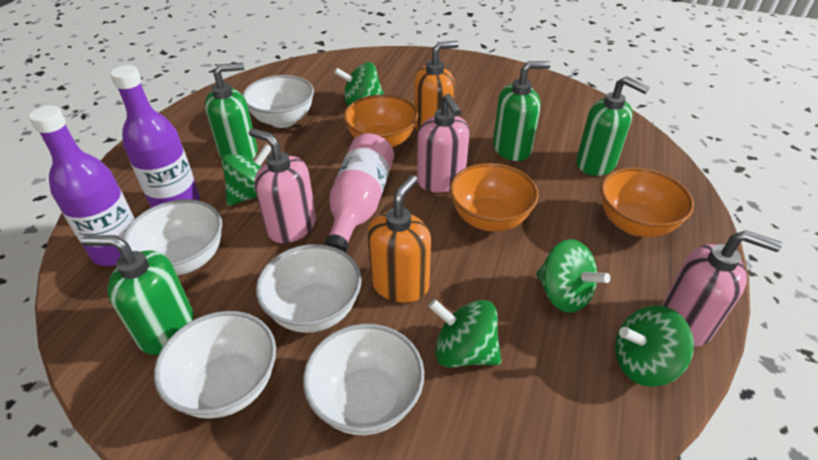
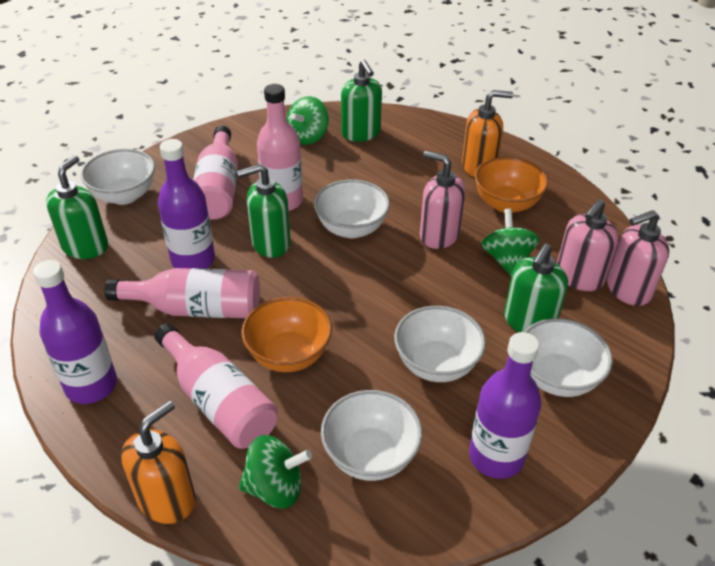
green spinning top: 5 -> 3
orange bowl: 3 -> 2
pink bottle: 1 -> 4
purple bottle: 2 -> 3

